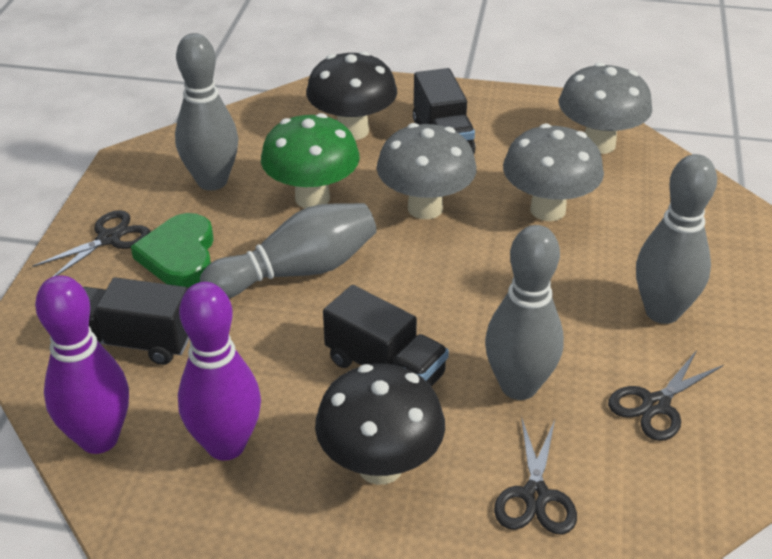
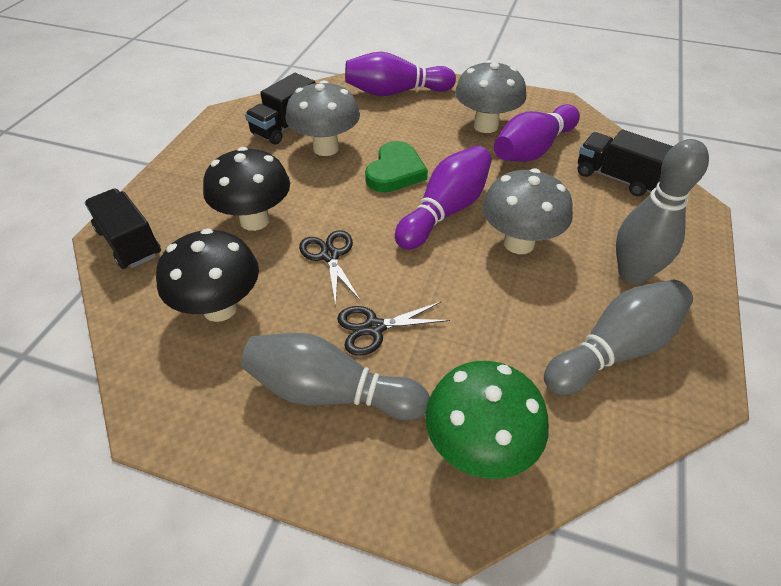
black scissors: 3 -> 2
grey bowling pin: 4 -> 3
purple bowling pin: 2 -> 3

